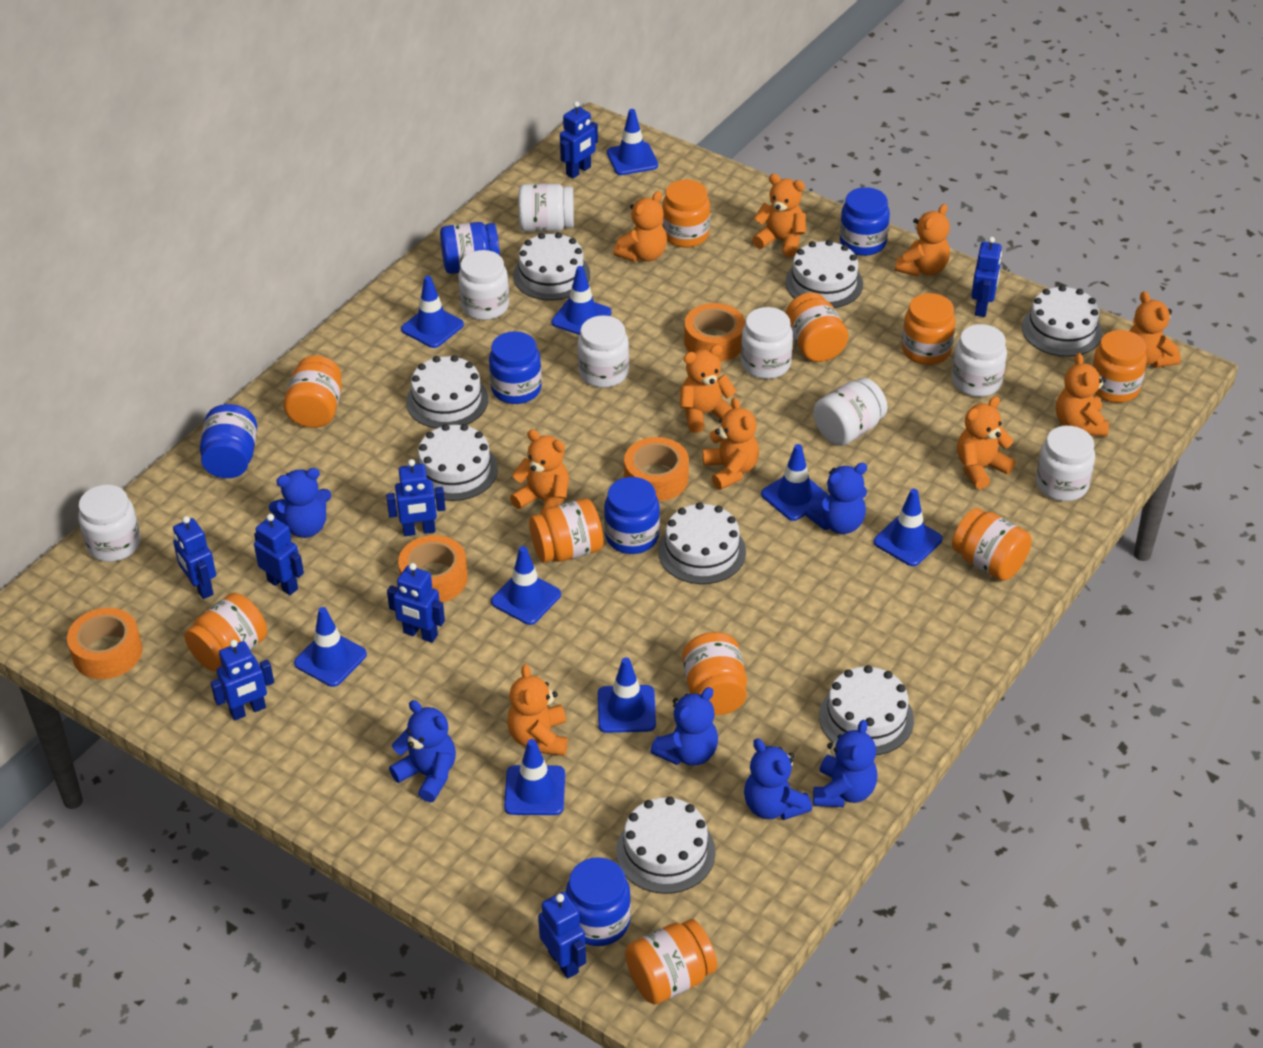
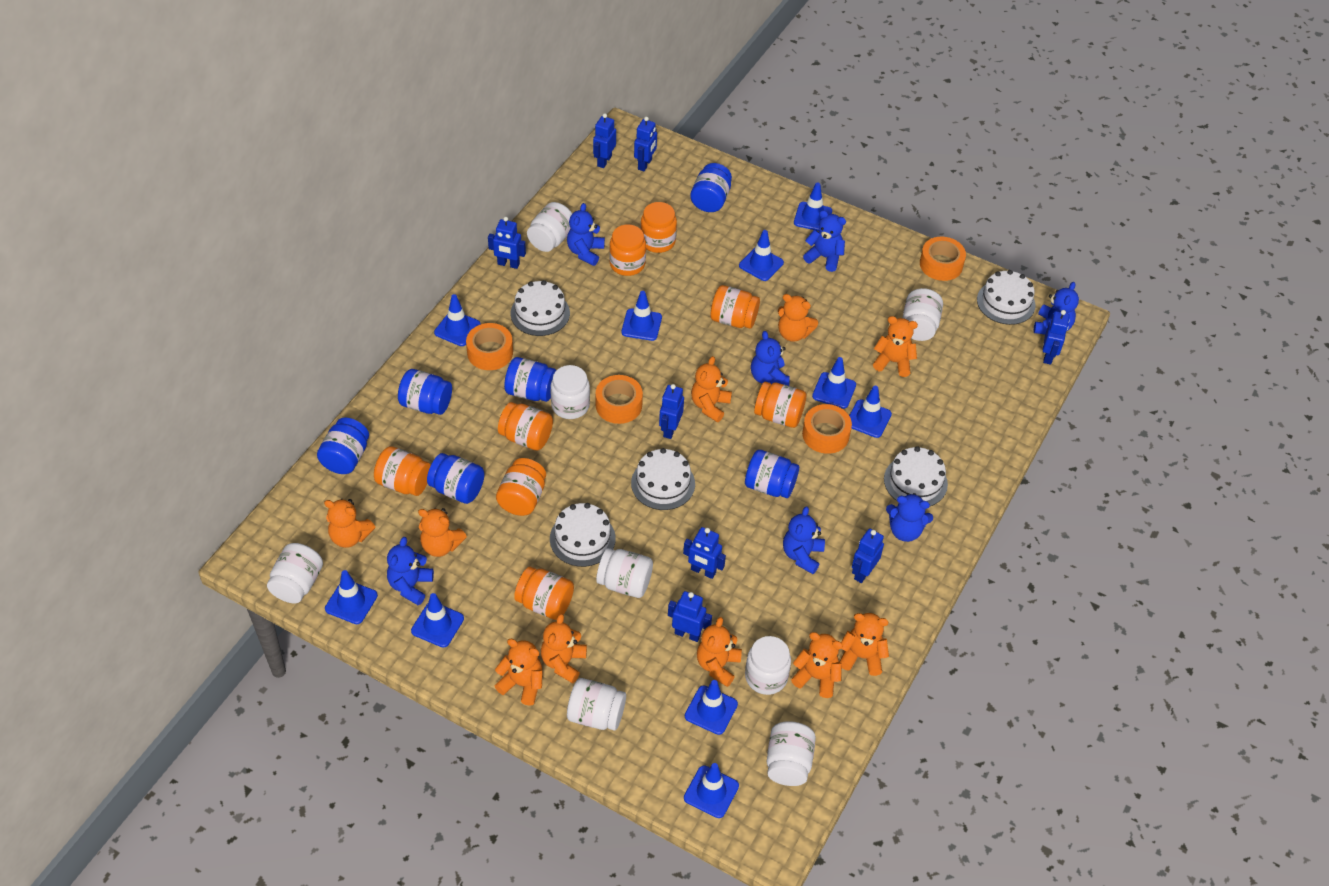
blue teddy bear: 6 -> 7
blue traffic cone: 9 -> 10
orange jar: 10 -> 8
white cake: 8 -> 5

